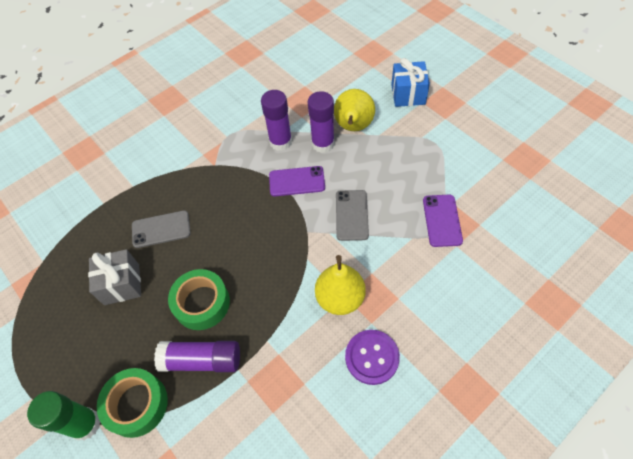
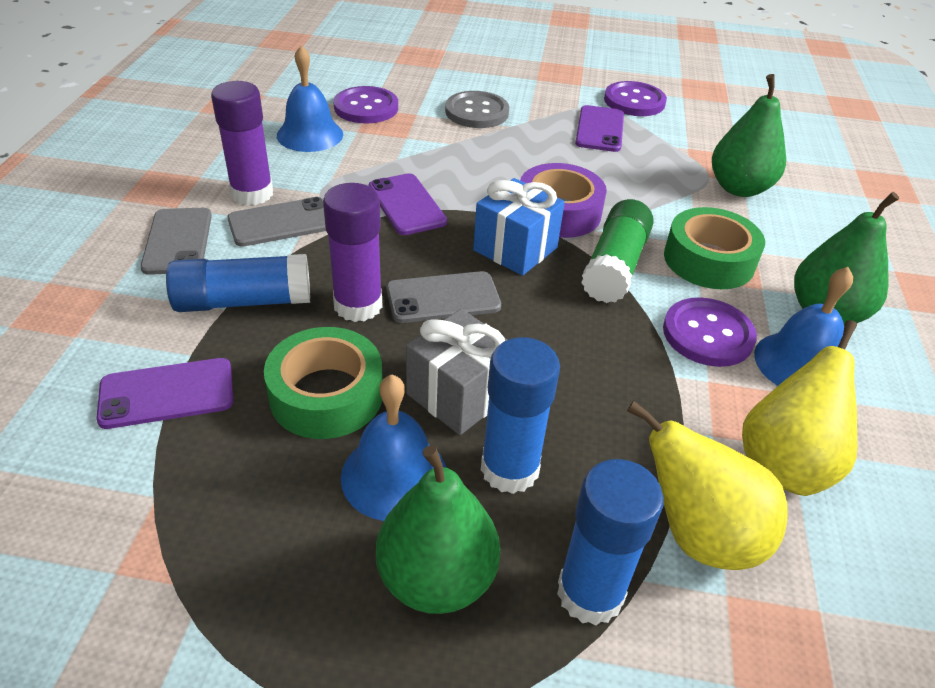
blue bell: 0 -> 3
blue glue stick: 0 -> 3
green pear: 0 -> 3
grey button: 0 -> 1
grey phone: 2 -> 3
purple button: 1 -> 3
purple glue stick: 3 -> 2
purple phone: 2 -> 3
purple tape: 0 -> 1

